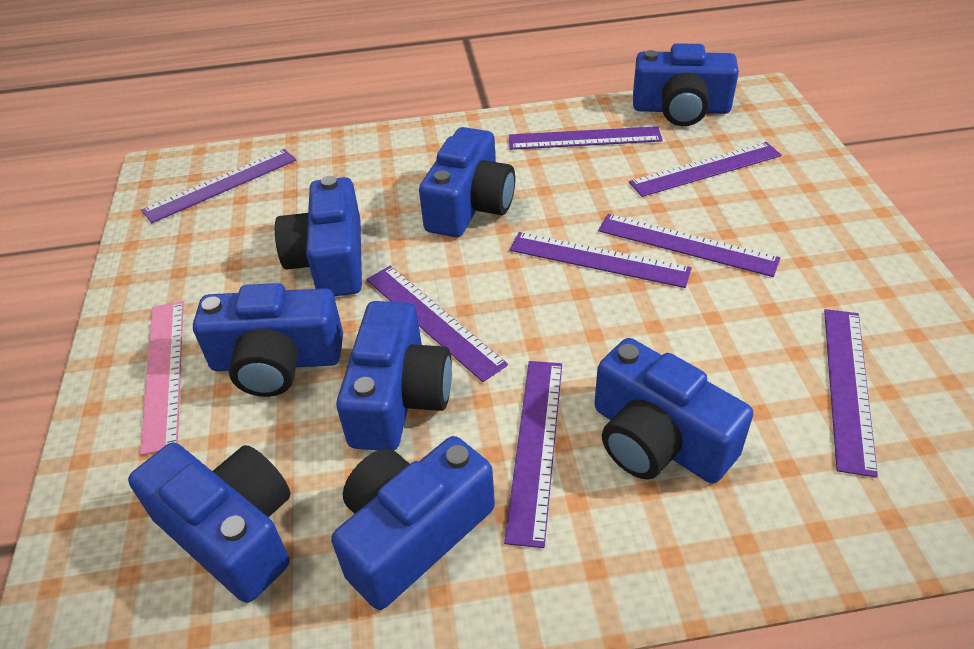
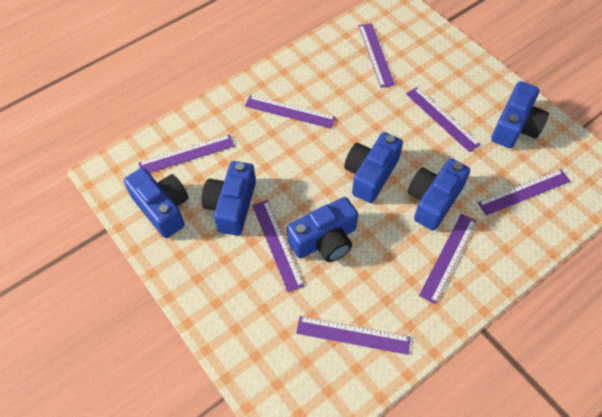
blue camera: 8 -> 6
pink ruler: 1 -> 0

